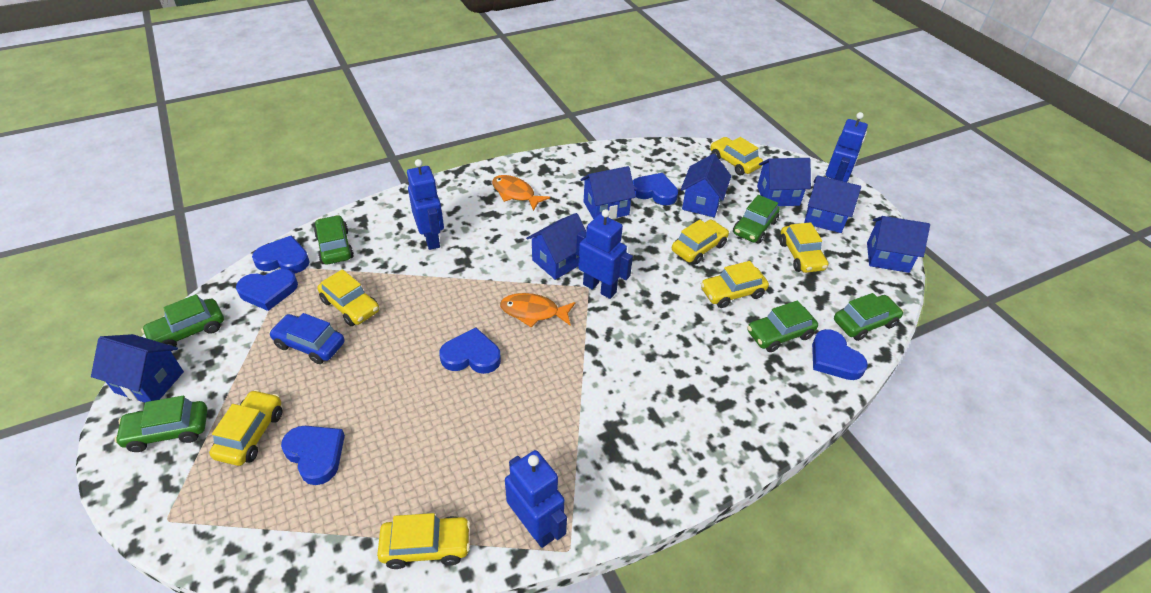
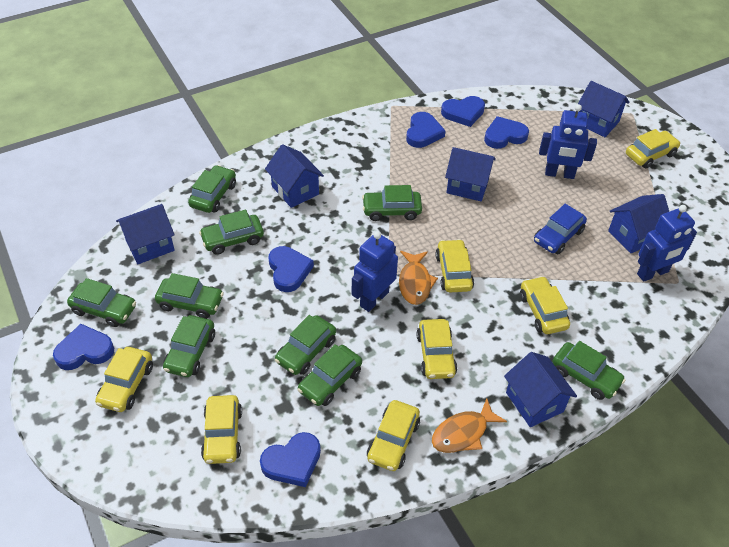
blue house: 7 -> 6
blue robot: 4 -> 3
green car: 6 -> 9

